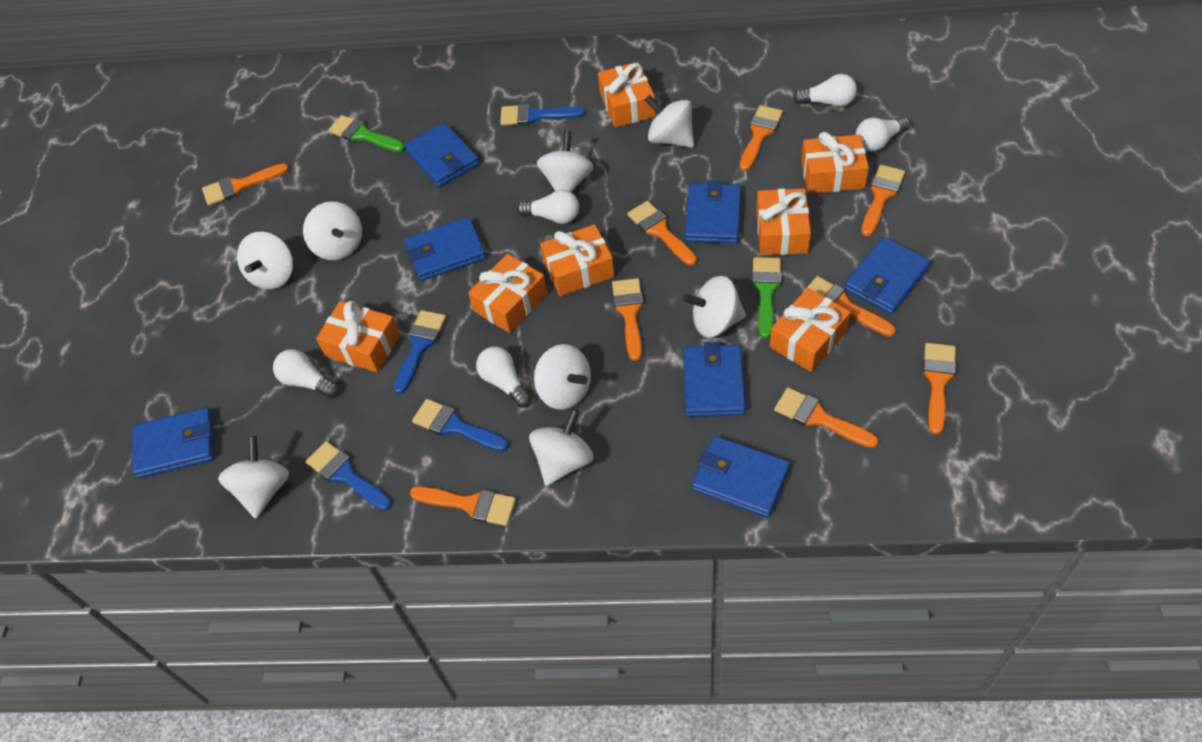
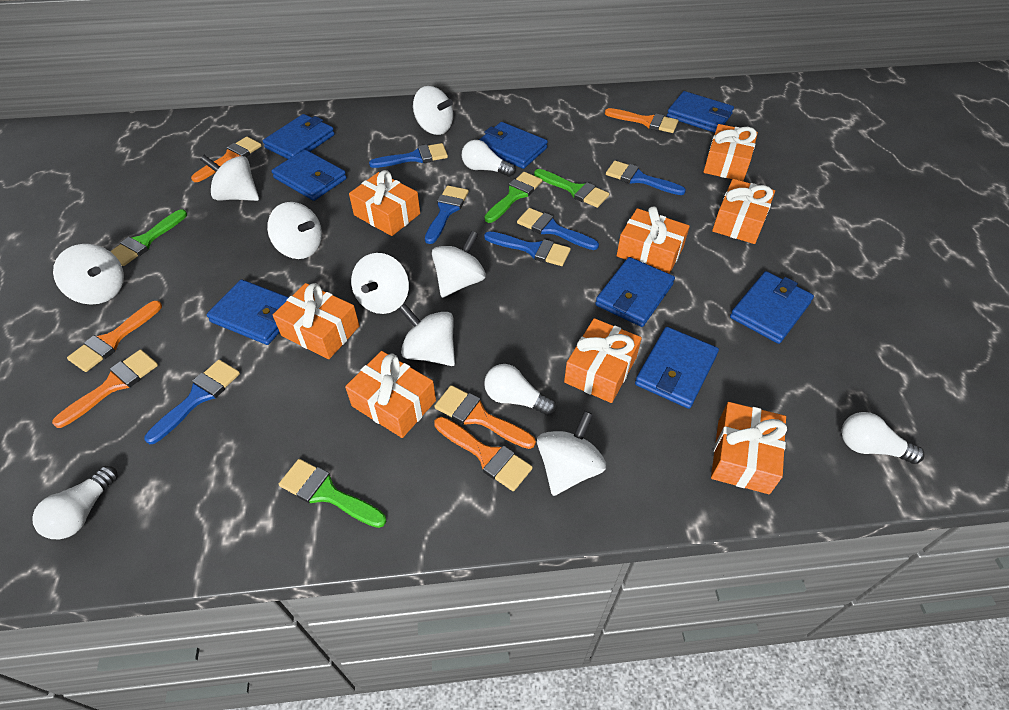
blue brush: 4 -> 6
blue wallet: 7 -> 8
green brush: 2 -> 4
orange brush: 9 -> 6
orange gift: 7 -> 8
white light bulb: 5 -> 4

